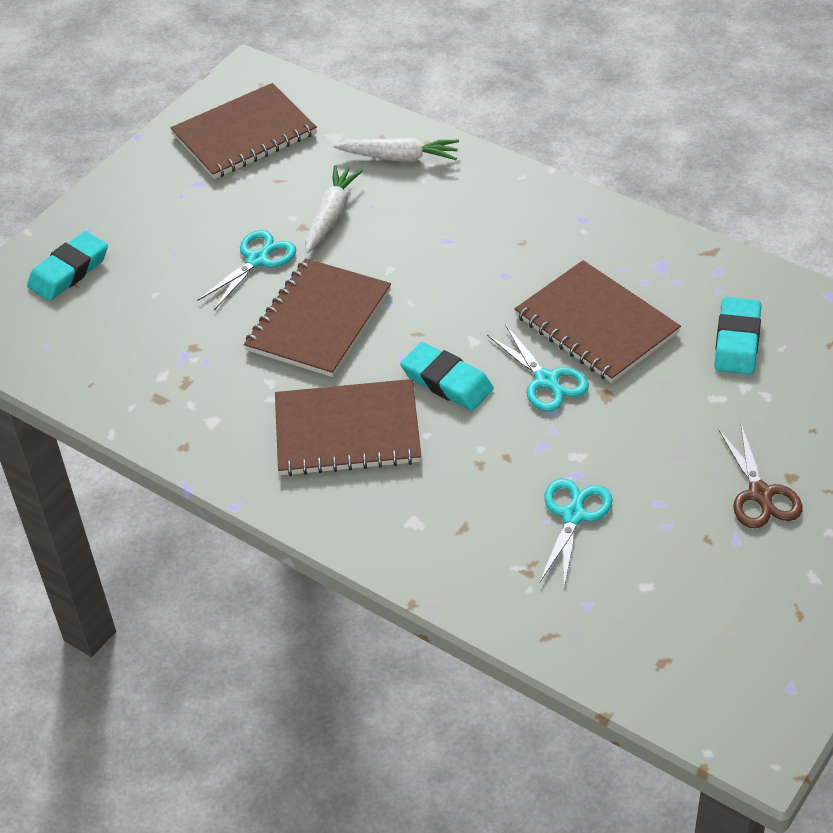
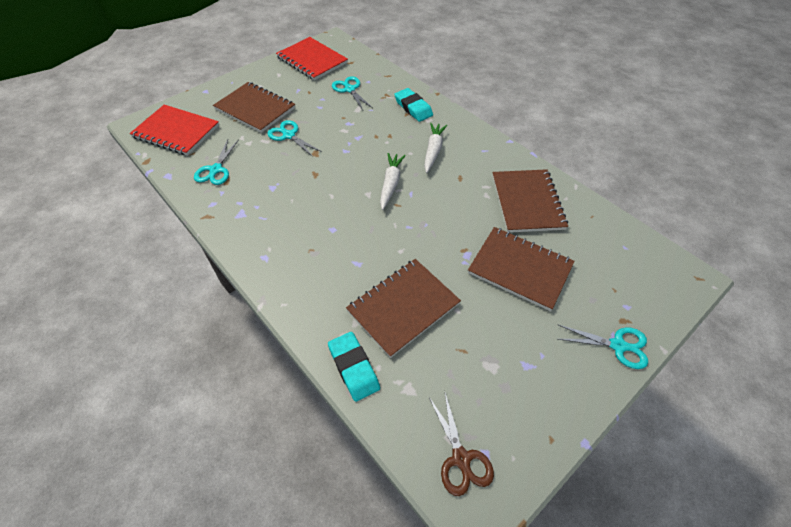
red notebook: 0 -> 2
turquoise eraser: 3 -> 2
turquoise scissors: 3 -> 4

